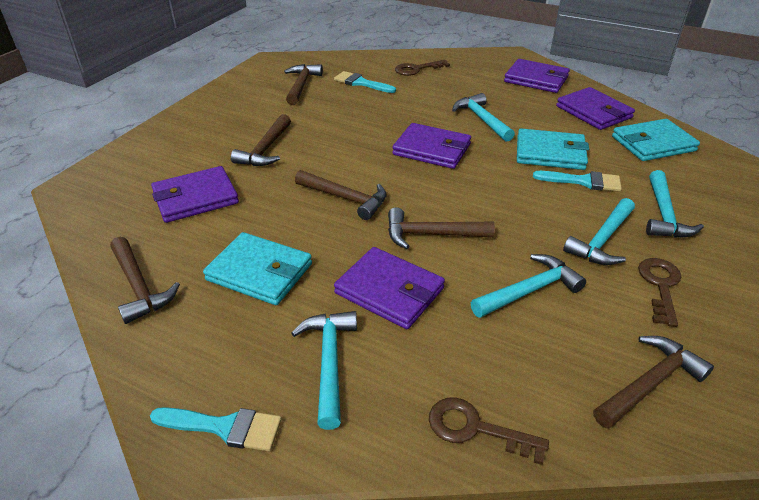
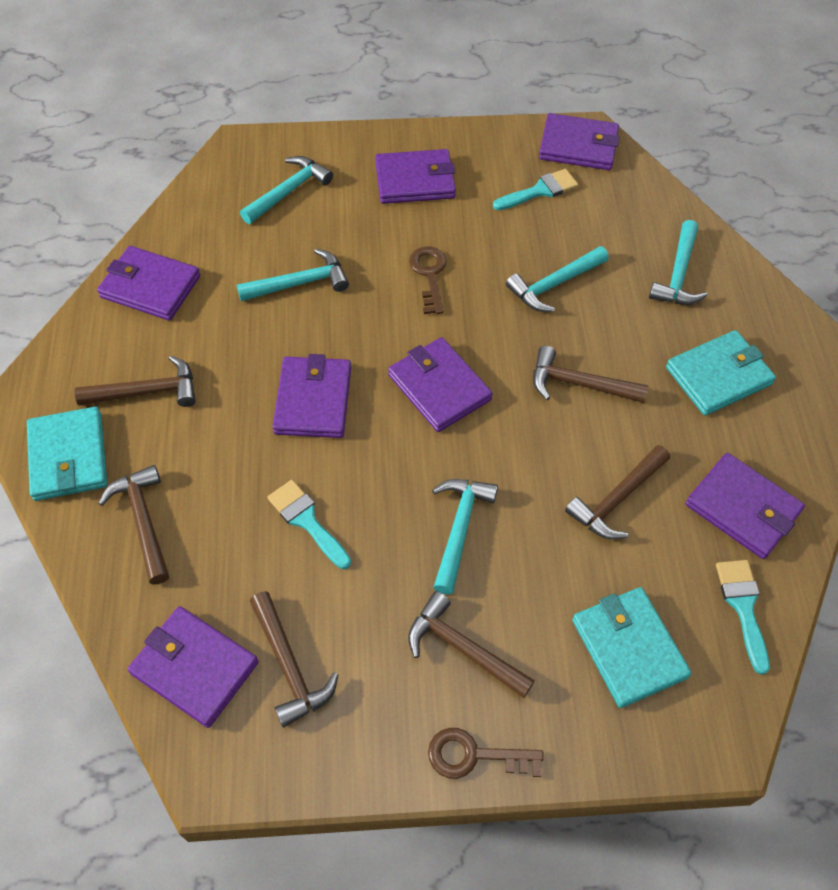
brown key: 3 -> 2
purple wallet: 5 -> 7

